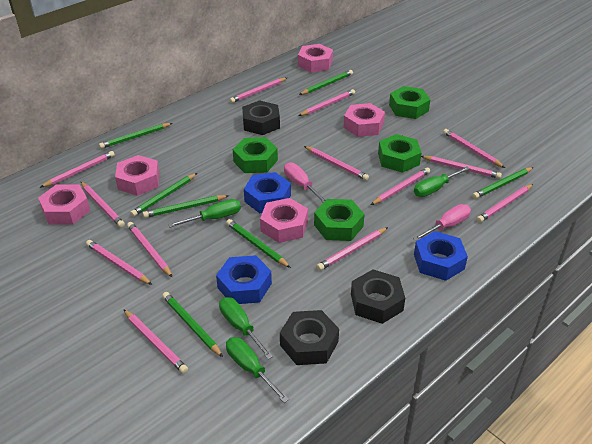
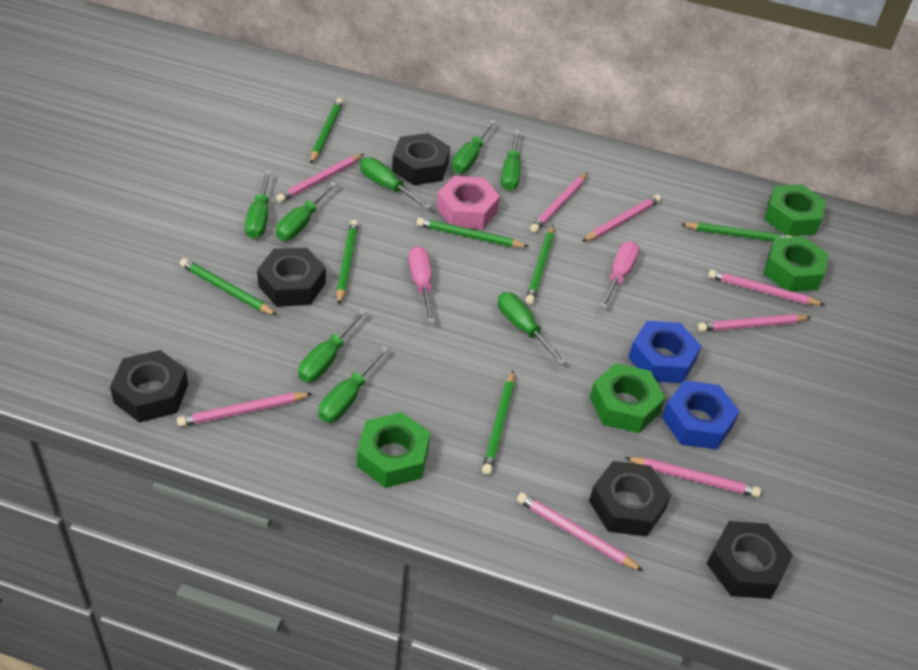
black nut: 3 -> 5
blue nut: 3 -> 2
green screwdriver: 4 -> 8
pink nut: 5 -> 1
pink pencil: 13 -> 8

